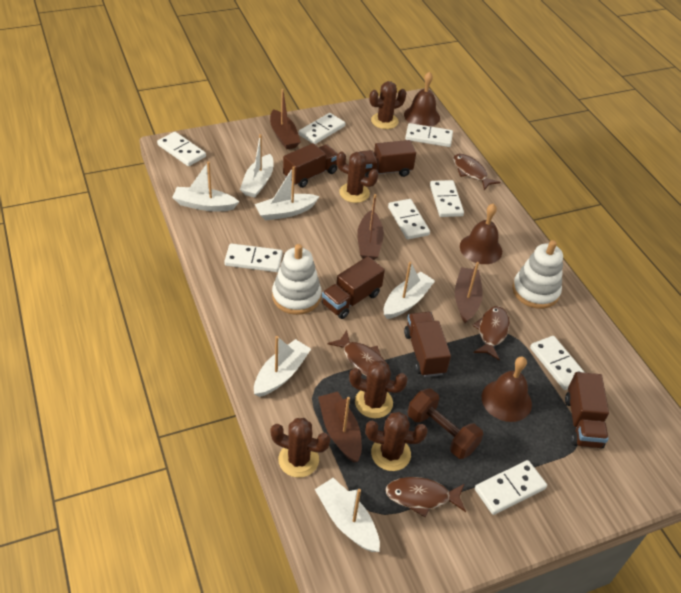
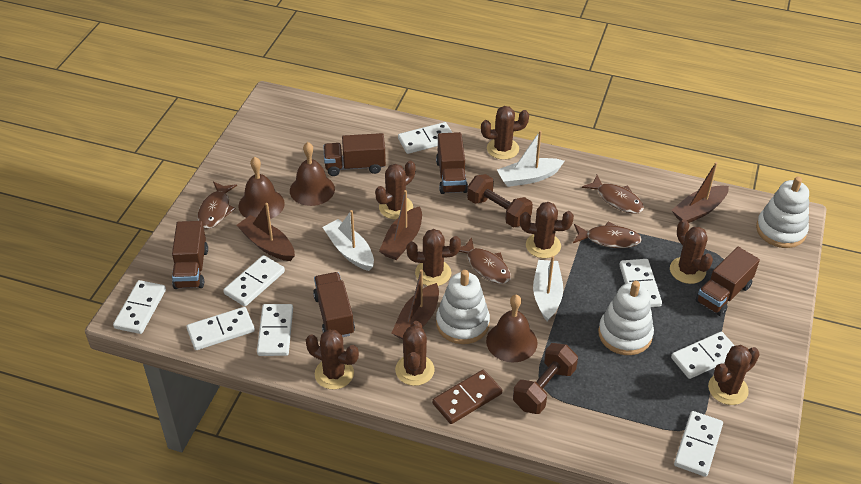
brown cactus: 5 -> 8
brown domino: 0 -> 1
brown dumbbell: 1 -> 2
white boat: 6 -> 3
white stacking toy: 2 -> 3

